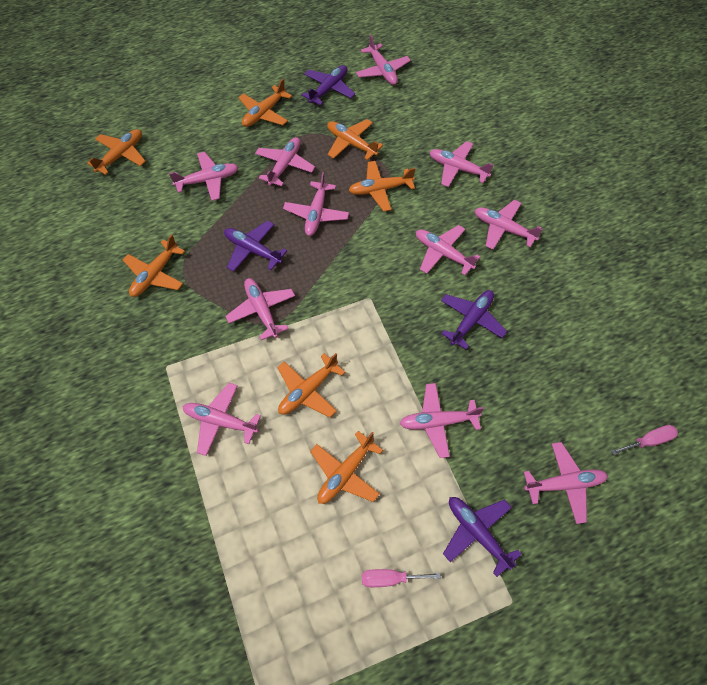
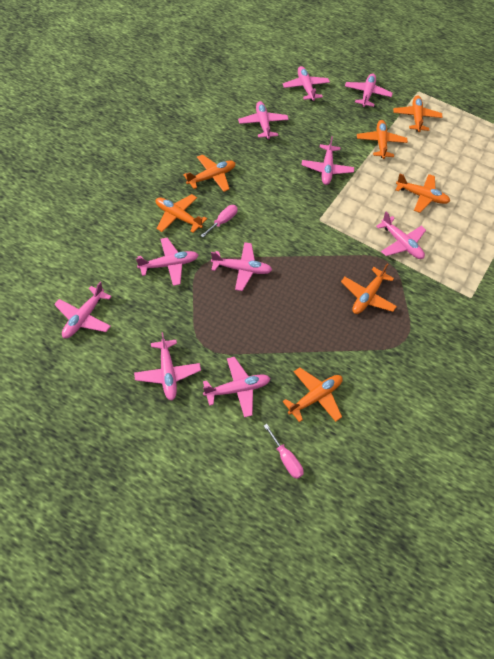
pink plane: 11 -> 10
purple plane: 4 -> 0

